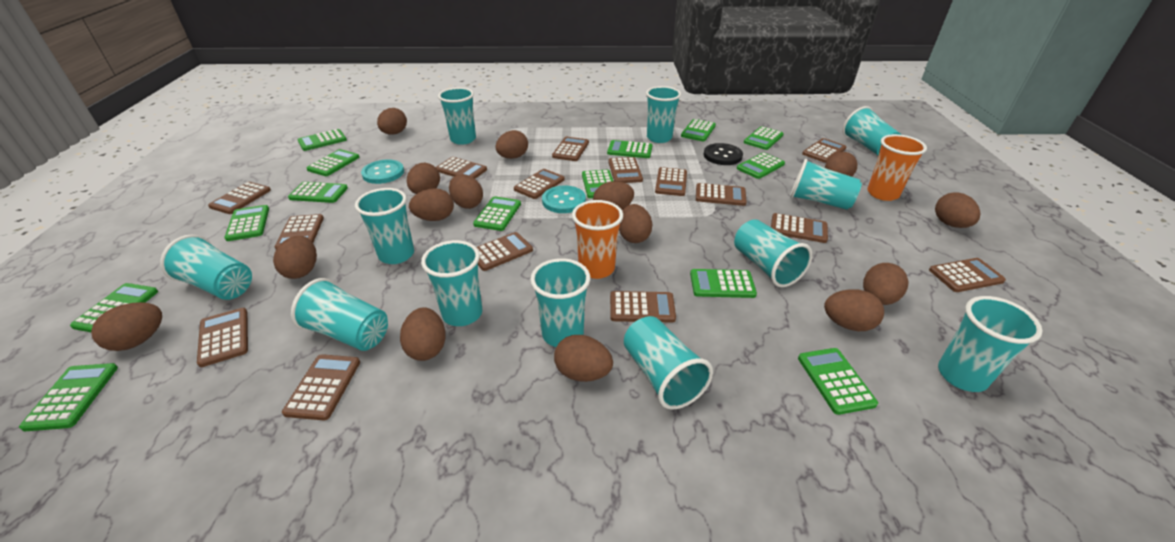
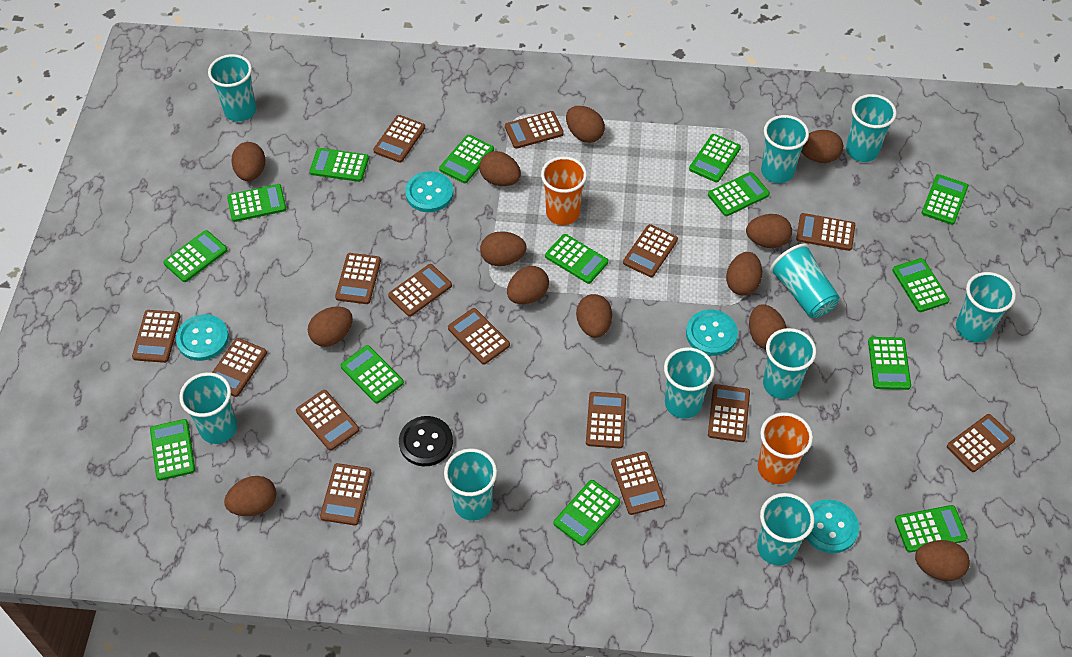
brown egg: 15 -> 13
turquoise button: 2 -> 4
turquoise cup: 12 -> 10

